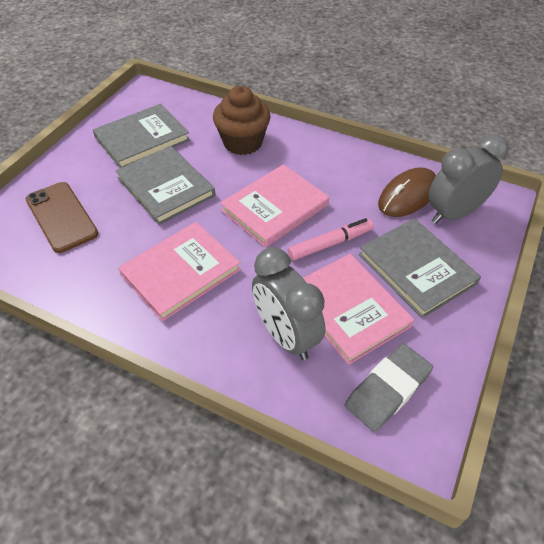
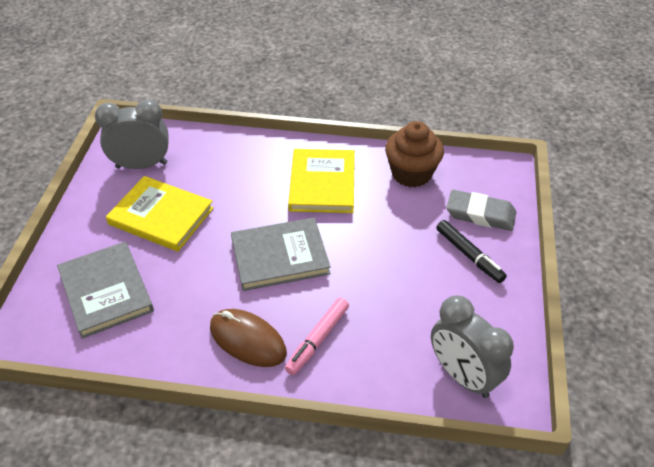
black marker: 0 -> 1
brown phone: 1 -> 0
grey book: 3 -> 2
pink book: 3 -> 0
yellow book: 0 -> 2

